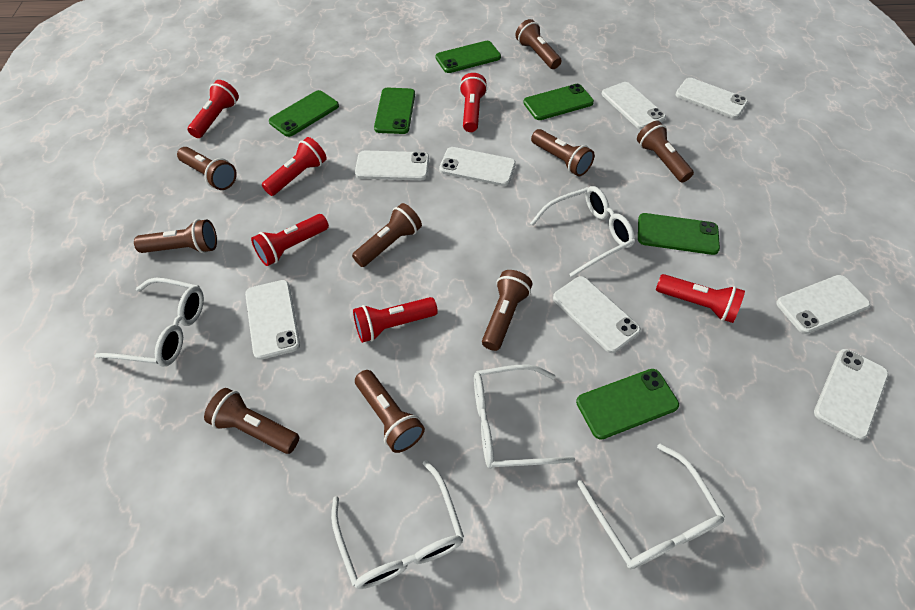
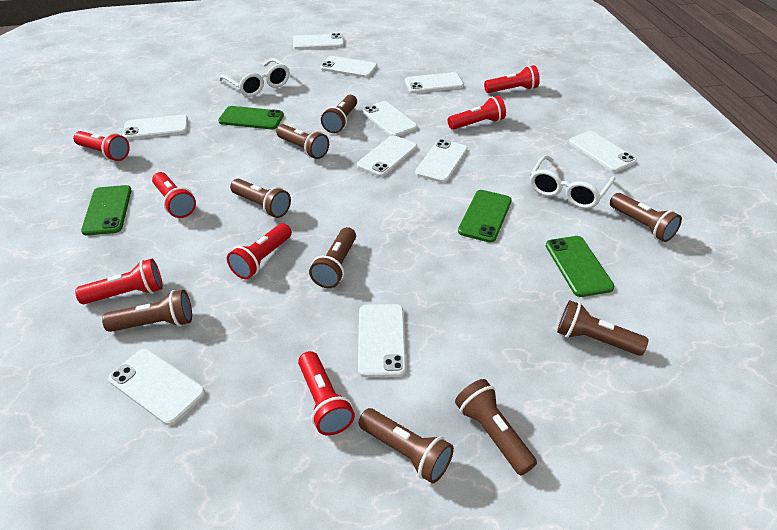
green phone: 6 -> 4
red flashlight: 6 -> 7
white glasses: 5 -> 2
white phone: 8 -> 10

